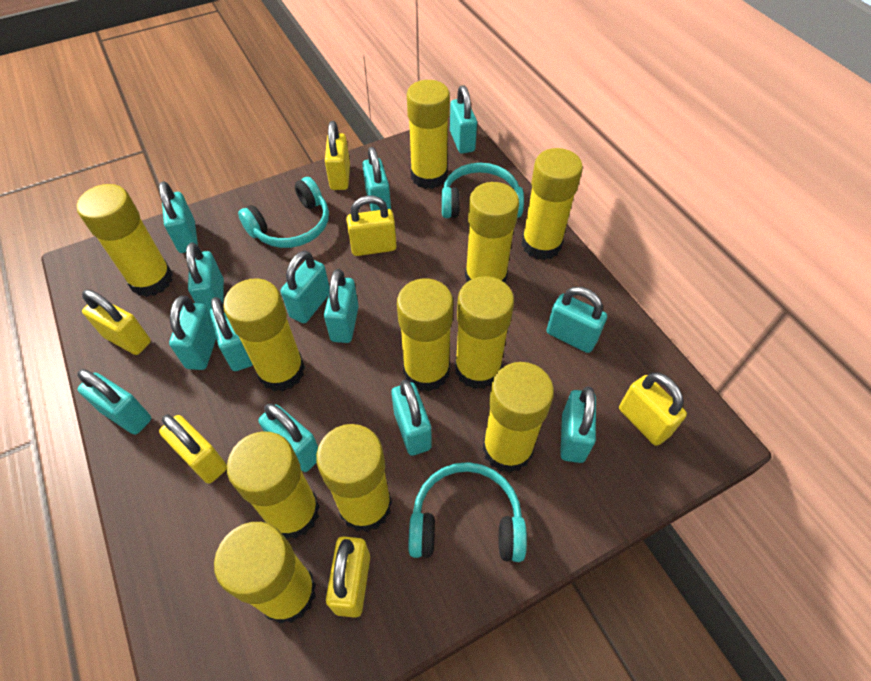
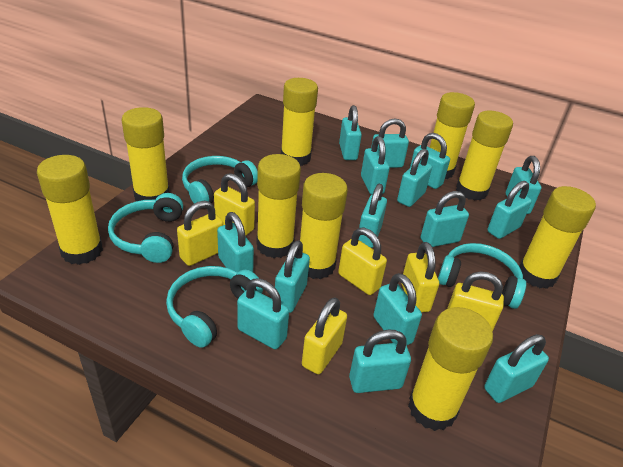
turquoise headphones: 3 -> 4
turquoise padlock: 13 -> 15
yellow glue stick: 11 -> 9

